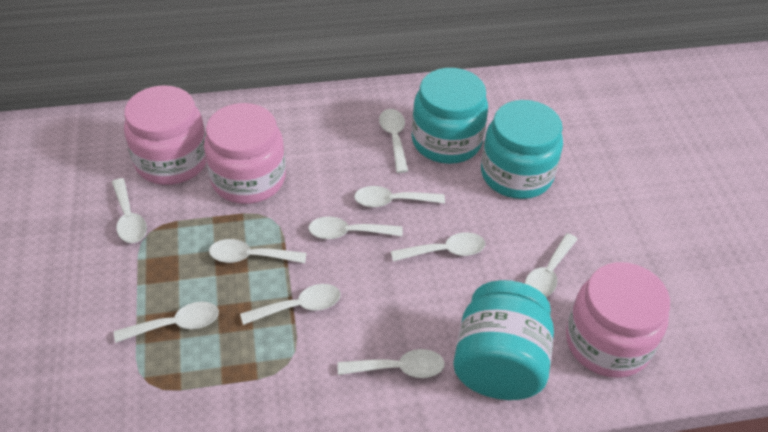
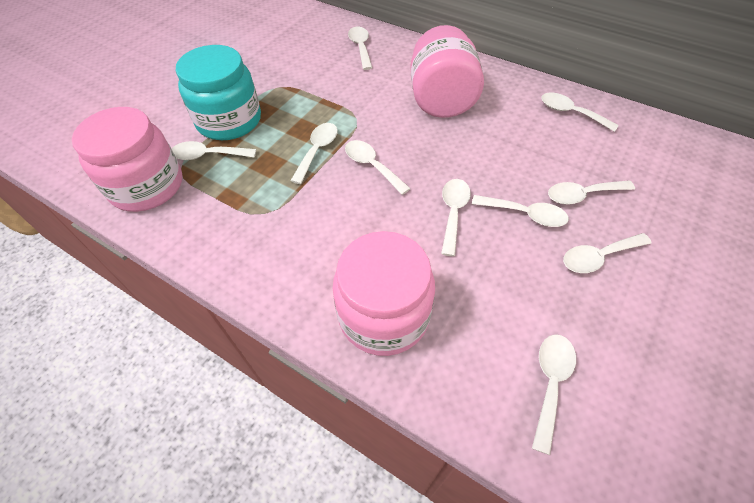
turquoise jar: 3 -> 1

